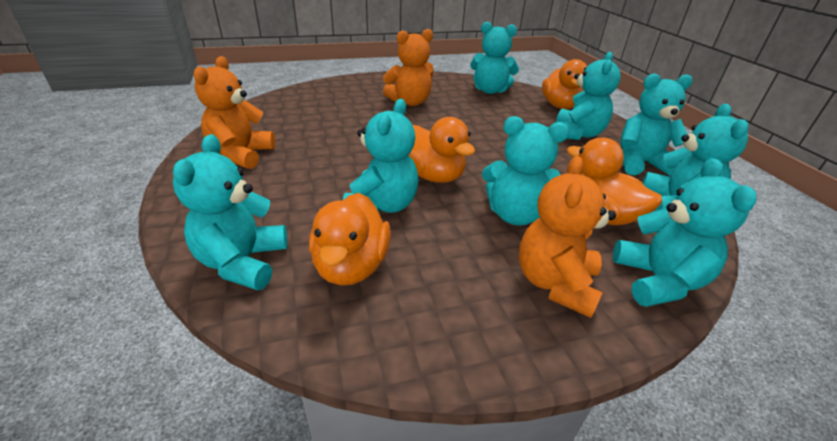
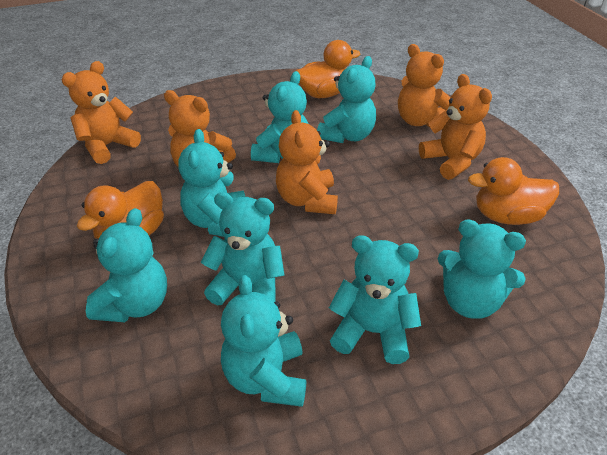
orange duck: 4 -> 3
orange teddy bear: 3 -> 5

